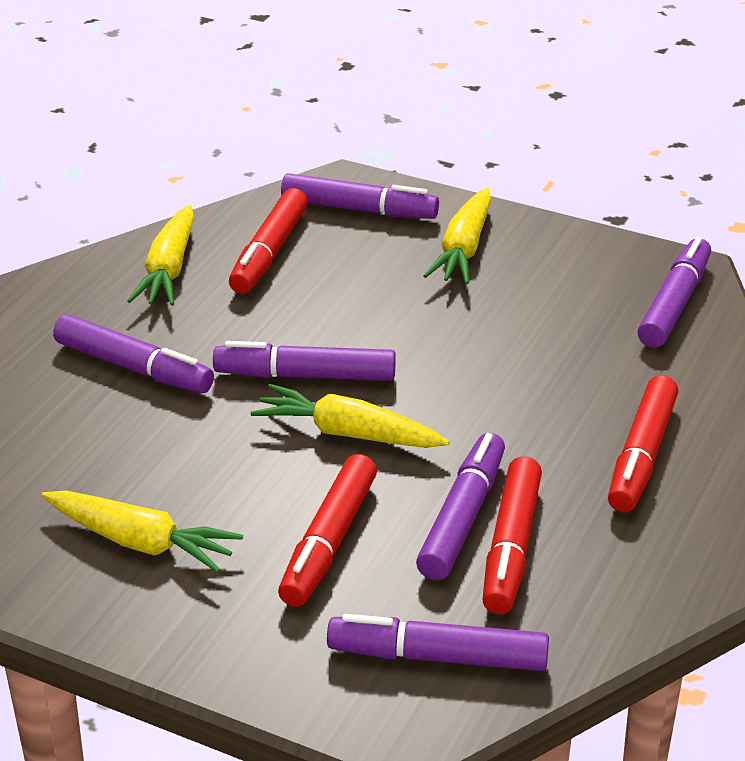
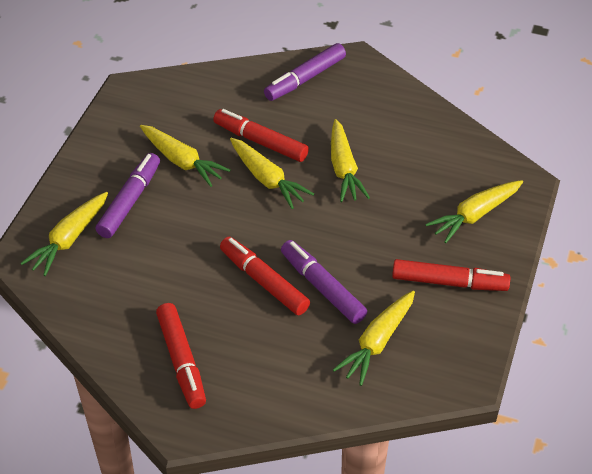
purple marker: 6 -> 3
yellow carrot: 4 -> 6

